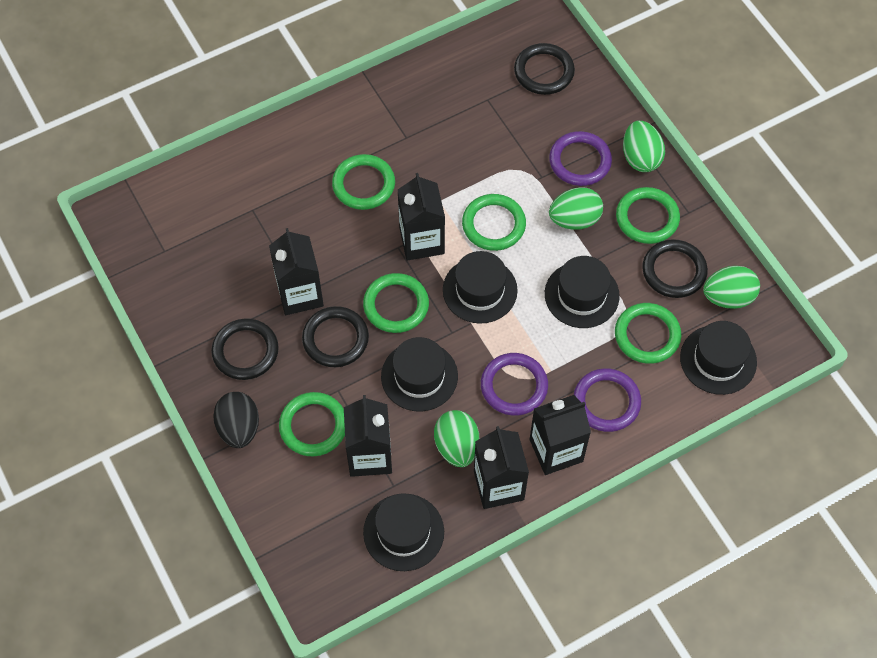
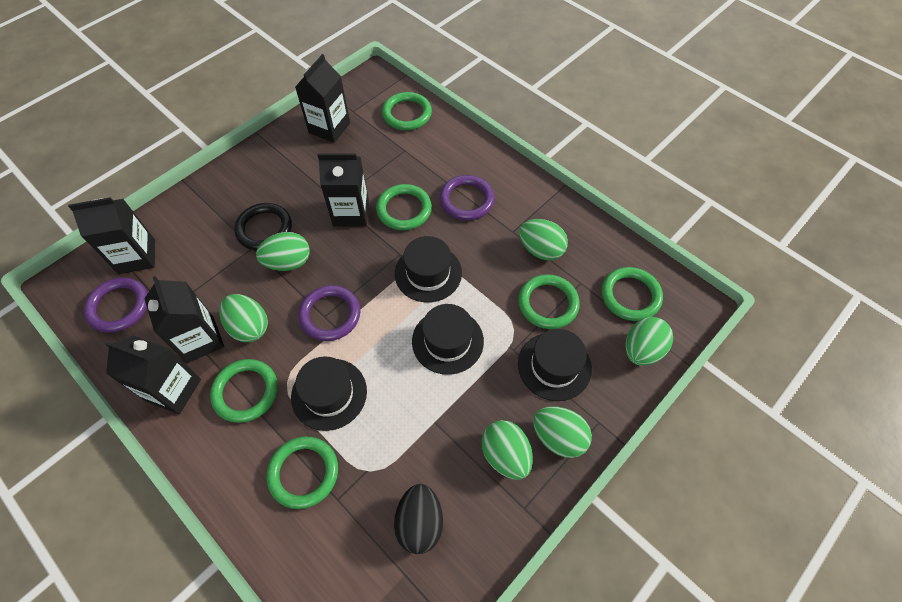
black hat: 5 -> 4
black ring: 4 -> 1
green egg: 4 -> 6

